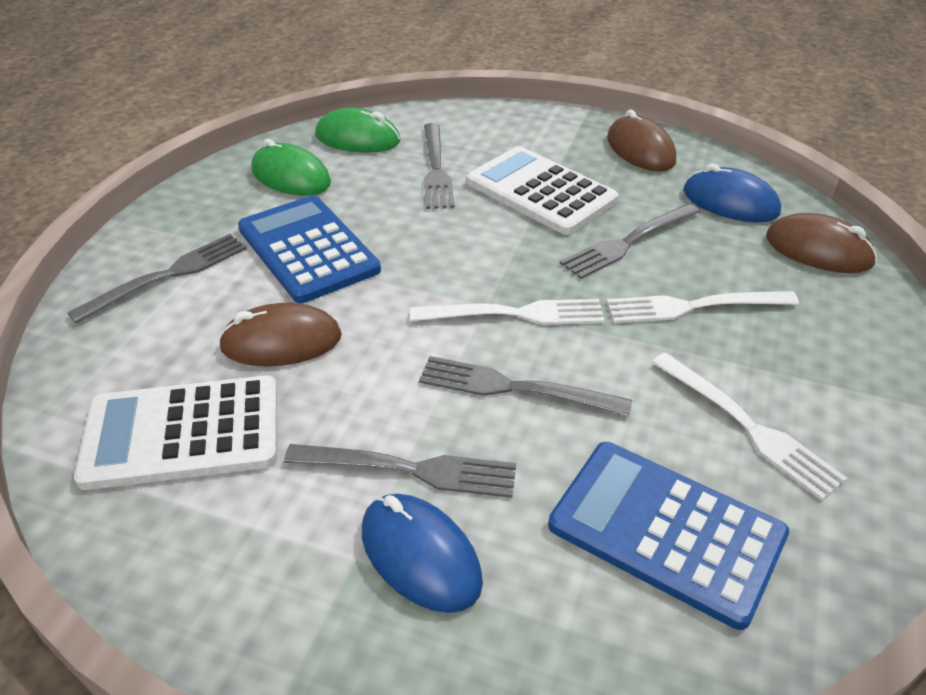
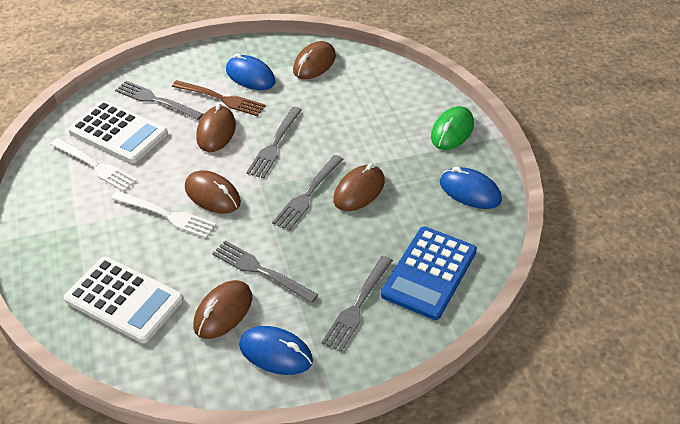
blue calculator: 2 -> 1
blue mouse: 2 -> 3
brown fork: 0 -> 1
brown mouse: 3 -> 5
green mouse: 2 -> 1
white fork: 3 -> 2

